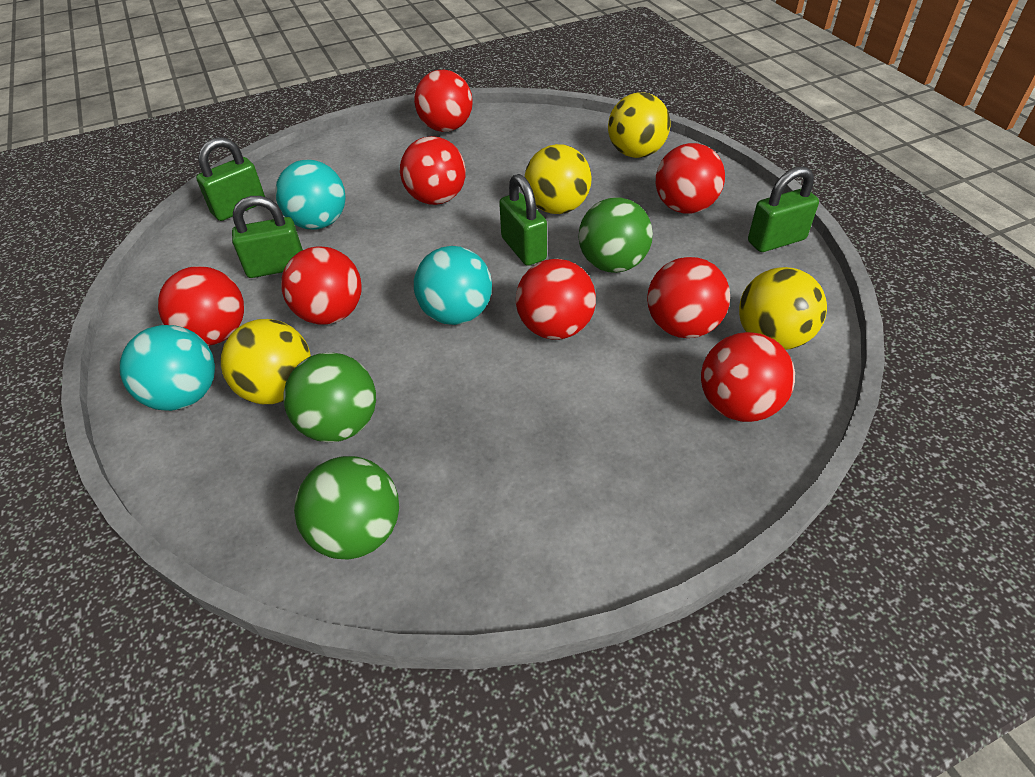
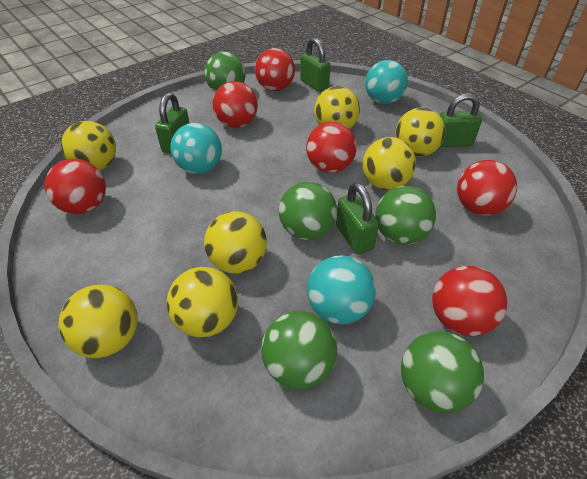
green ball: 3 -> 5
red ball: 8 -> 6
yellow ball: 4 -> 7

